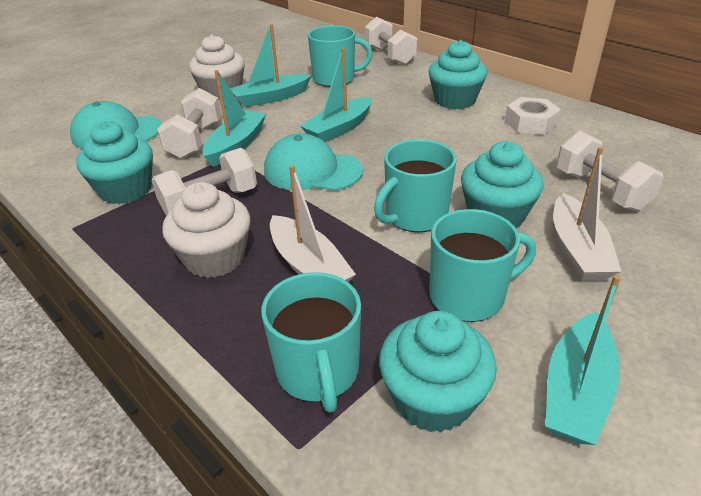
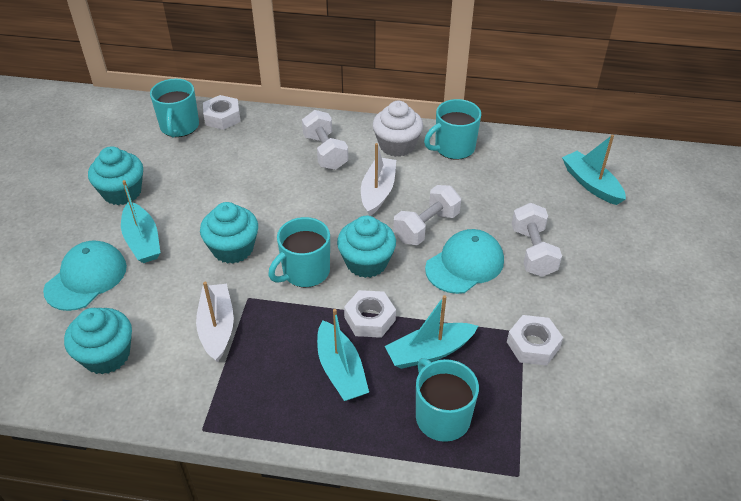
white cupcake: 2 -> 1
white dumbbell: 4 -> 3
white nut: 1 -> 3

